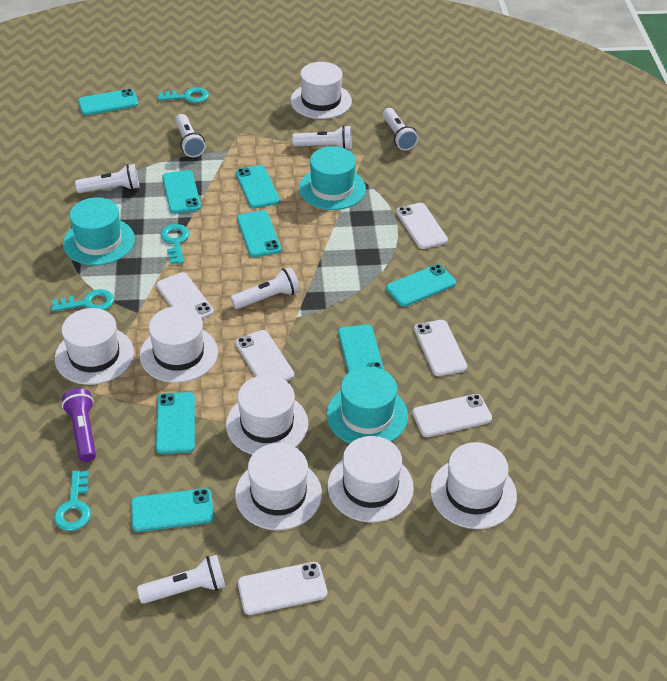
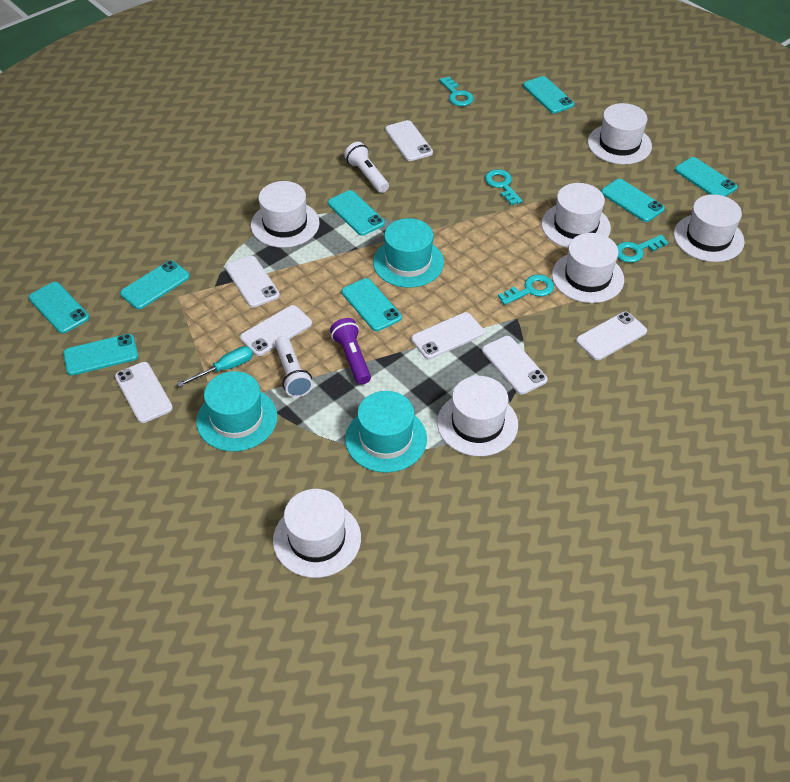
turquoise screwdriver: 0 -> 1
white flashlight: 6 -> 2
white phone: 6 -> 7

